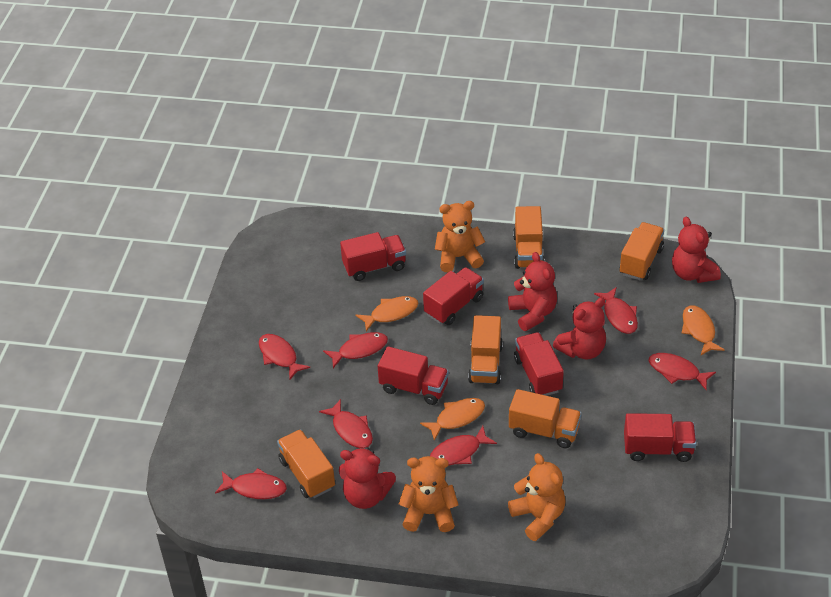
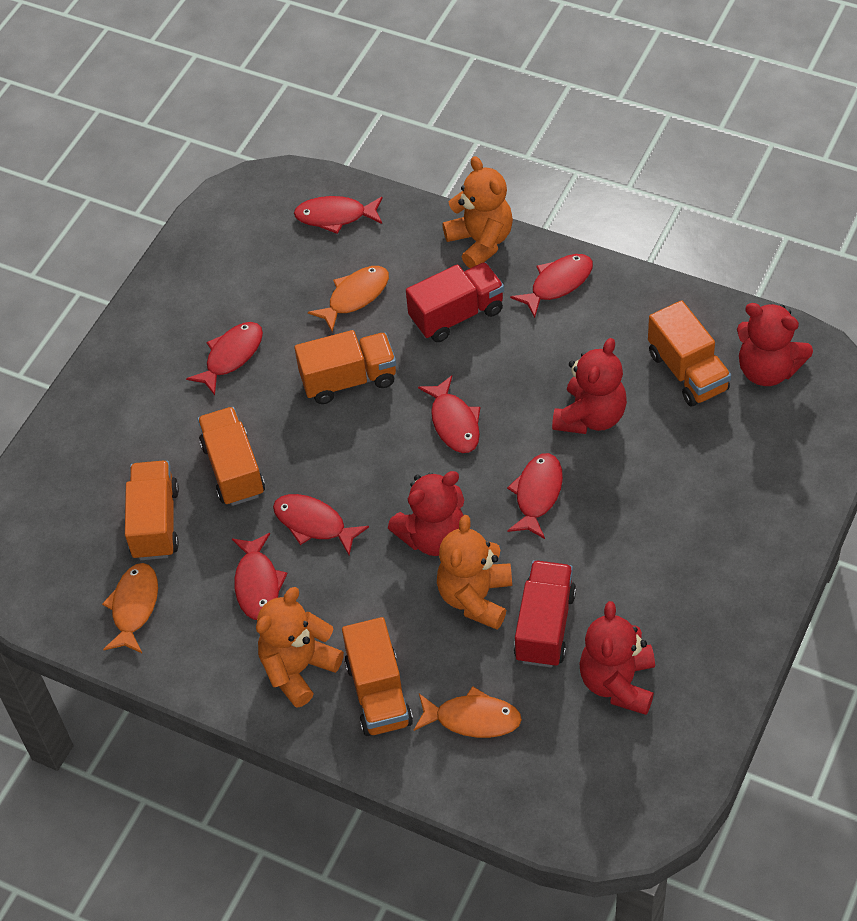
red truck: 5 -> 2

